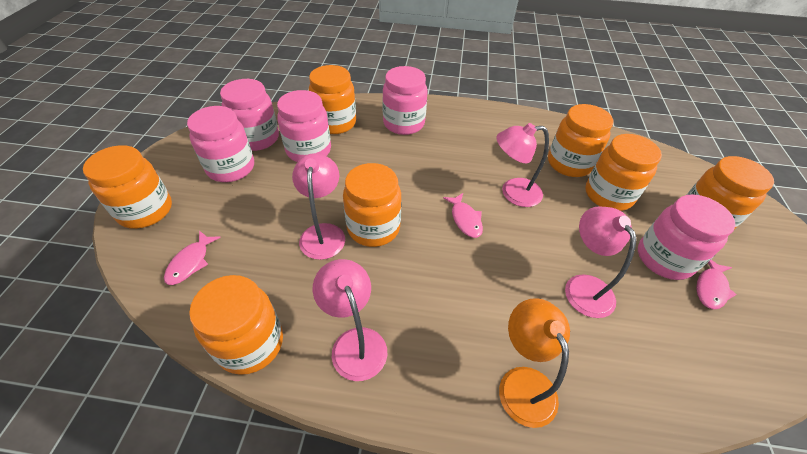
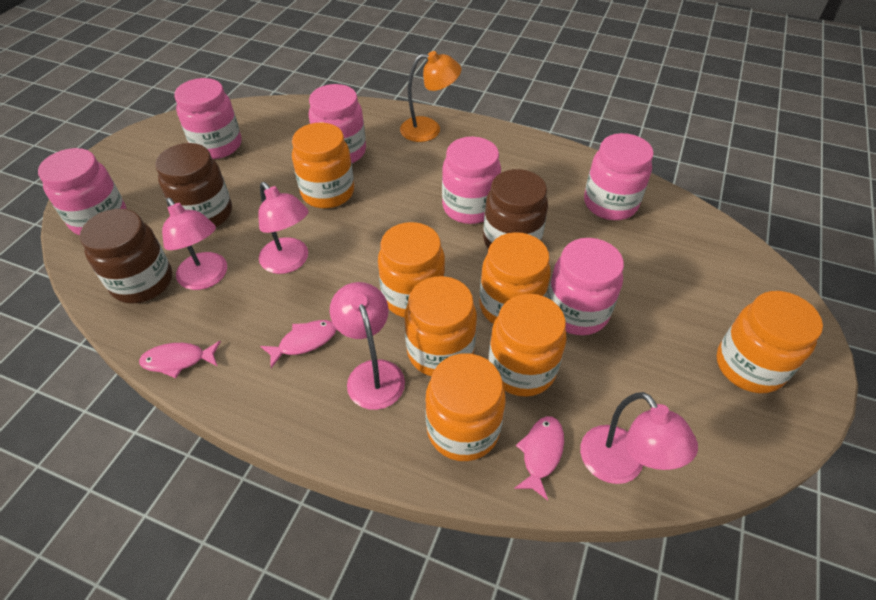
brown jar: 0 -> 3
pink jar: 5 -> 6

